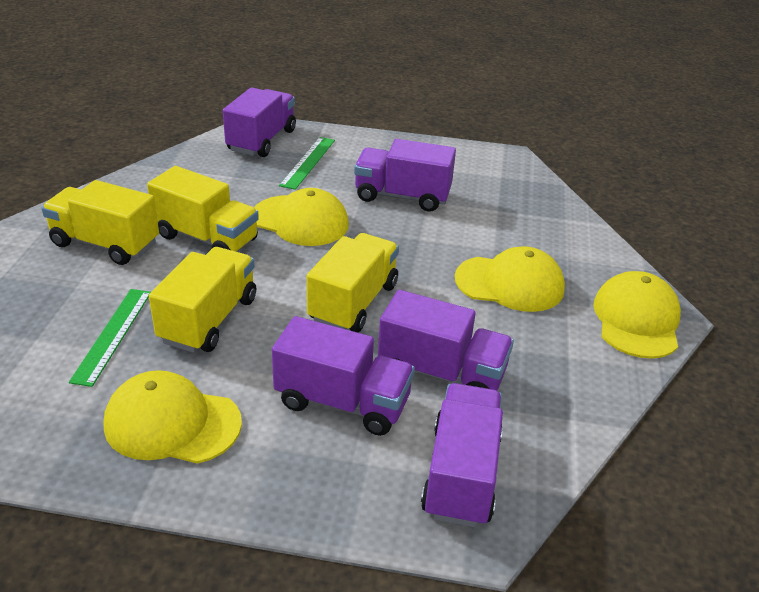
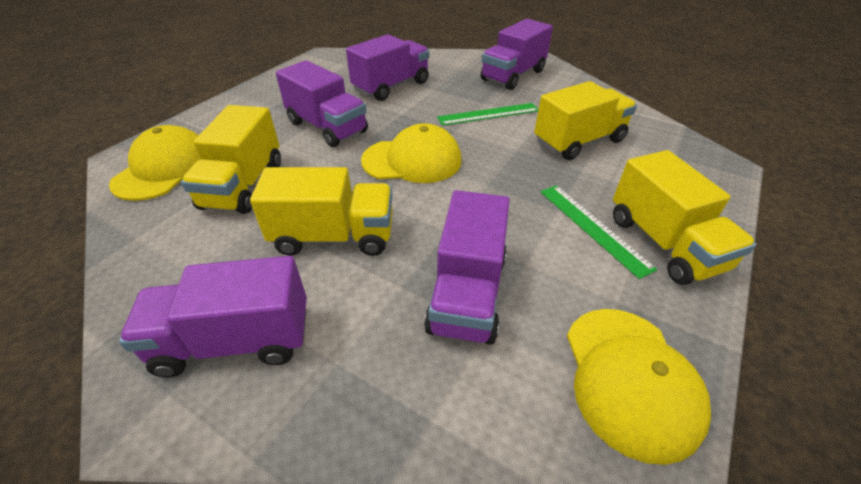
yellow cap: 4 -> 3

